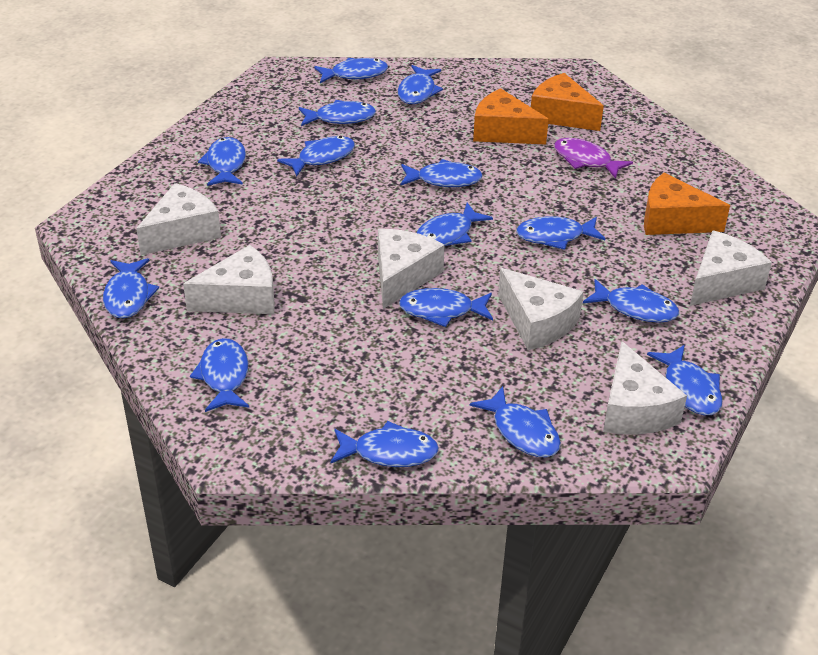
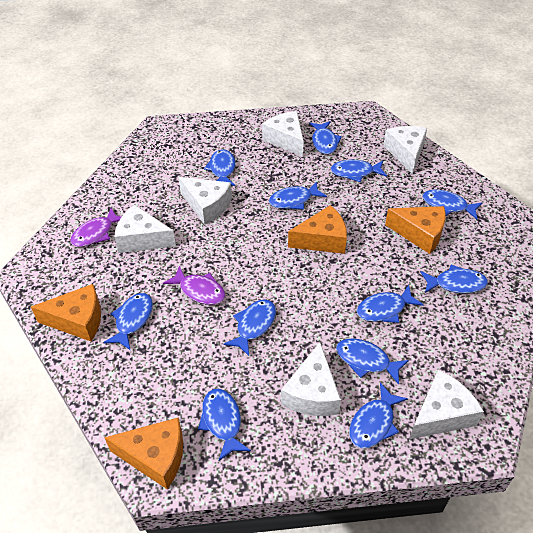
blue fish: 15 -> 12
orange cheese: 3 -> 4
purple fish: 1 -> 2

